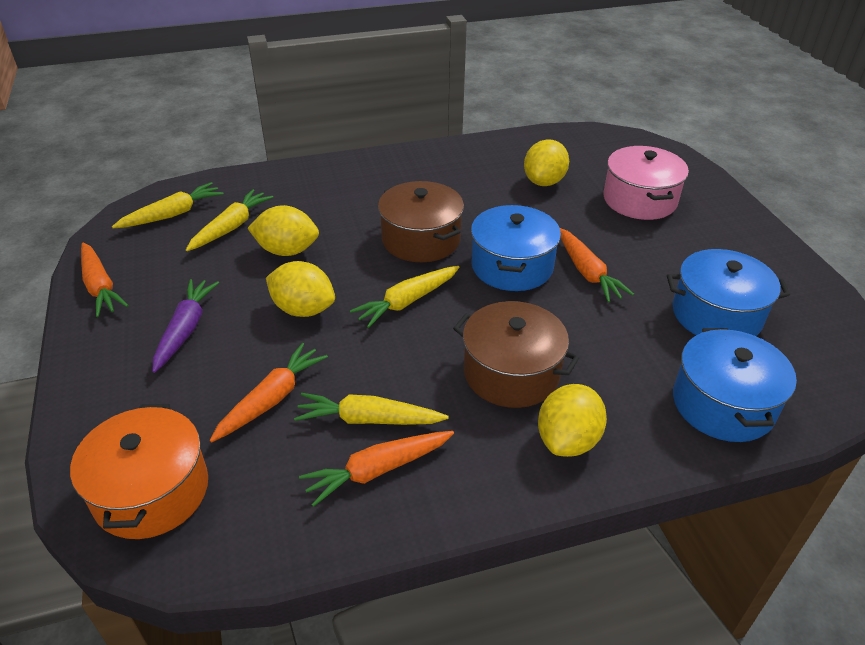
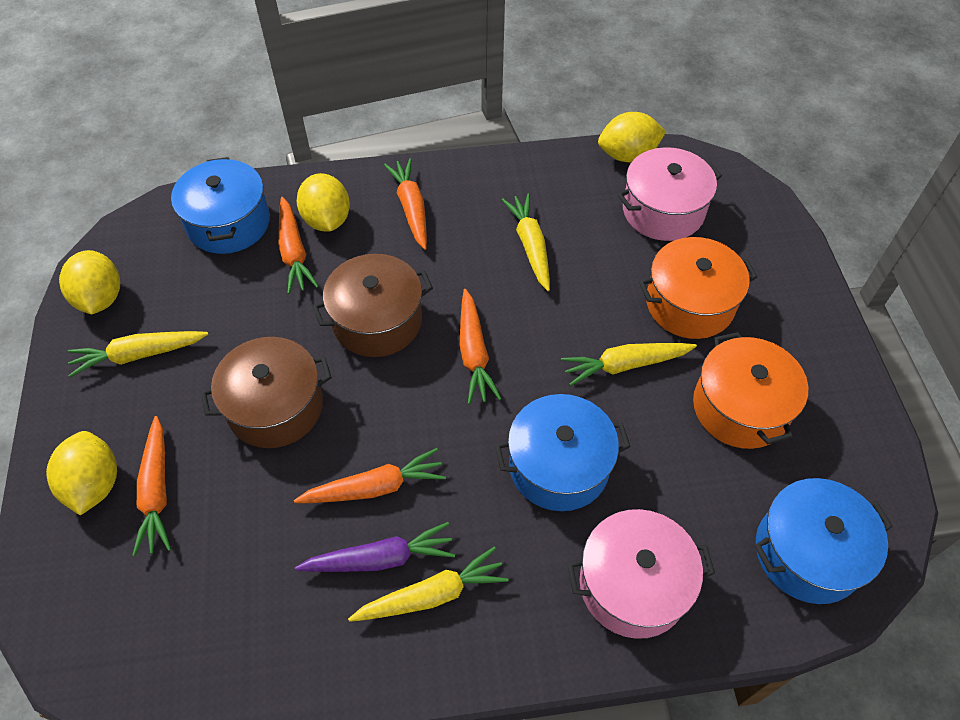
orange carrot: 4 -> 5
orange pot: 1 -> 2
pink pot: 1 -> 2

